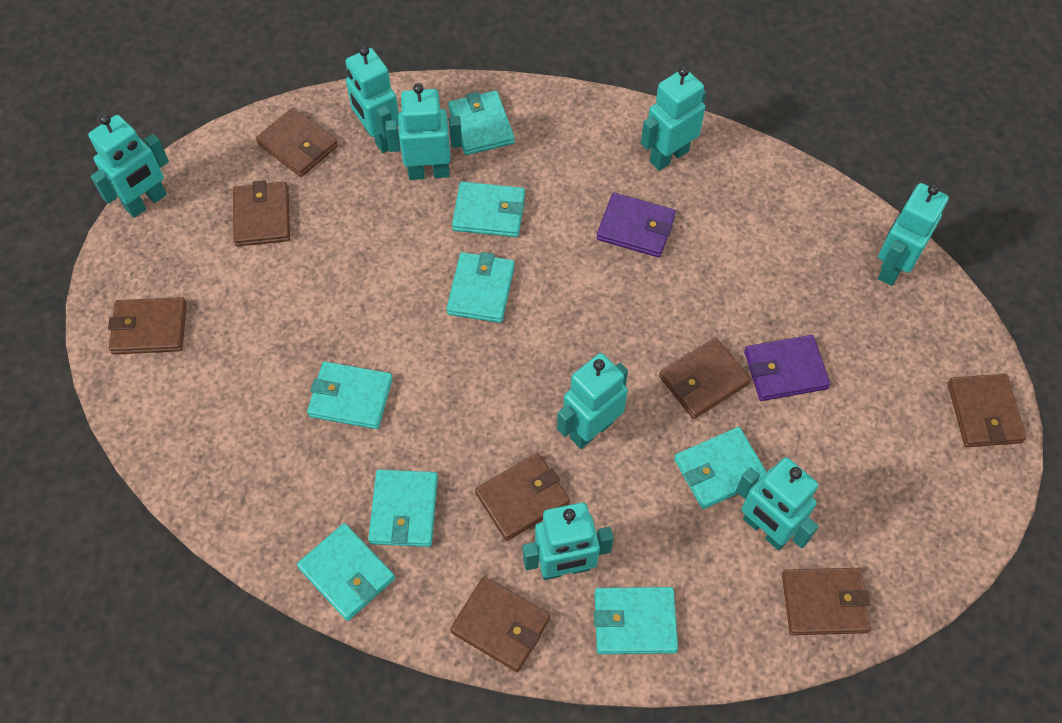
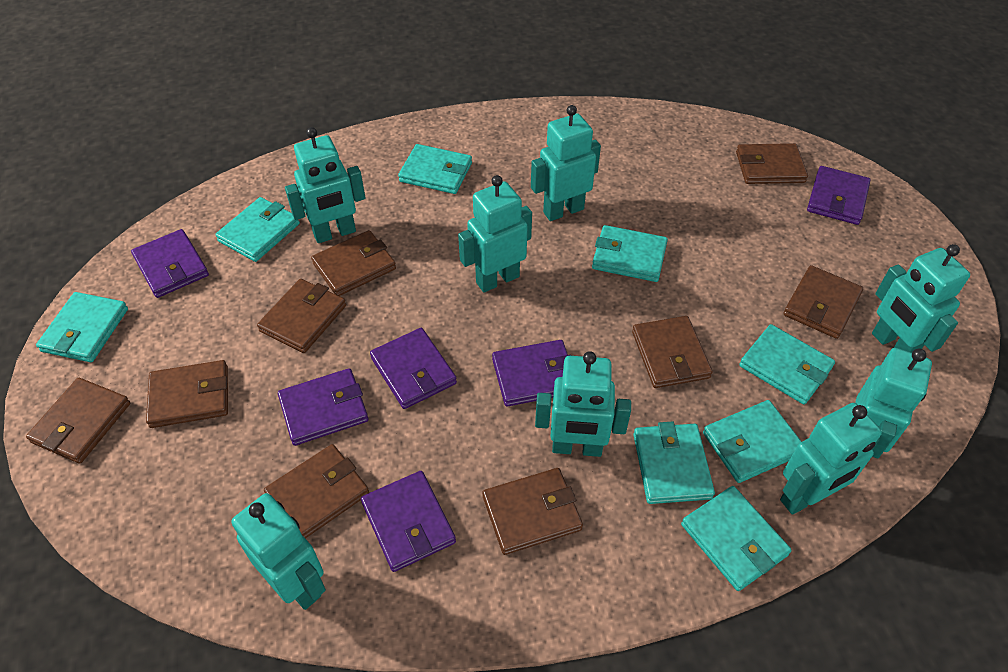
brown wallet: 8 -> 9
purple wallet: 2 -> 6

